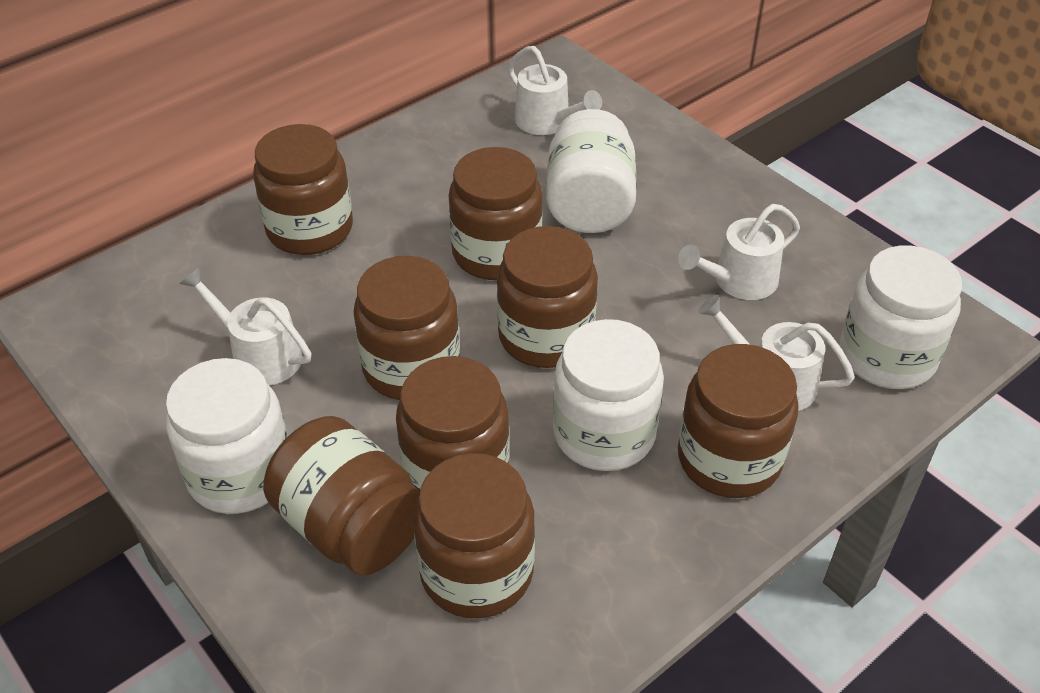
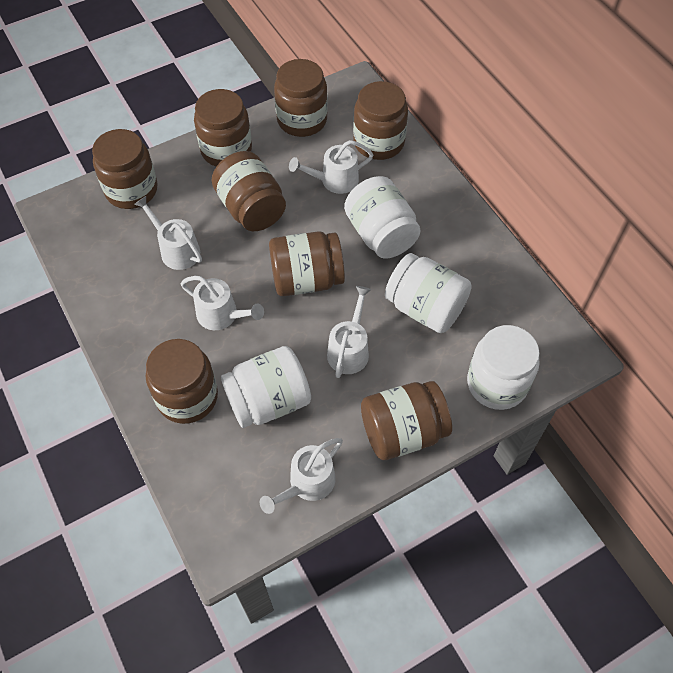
white watering can: 4 -> 5

